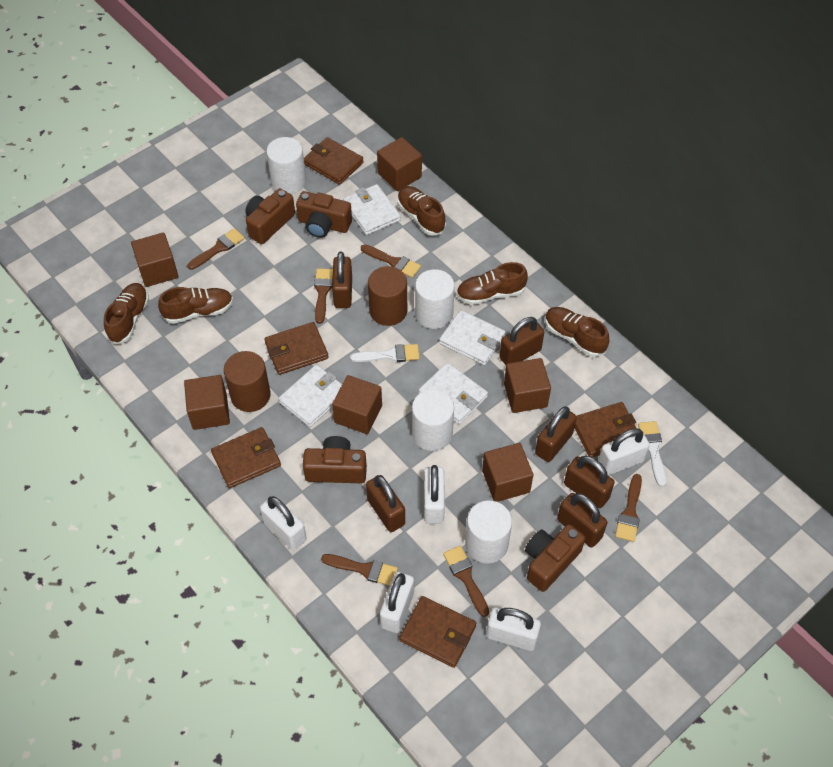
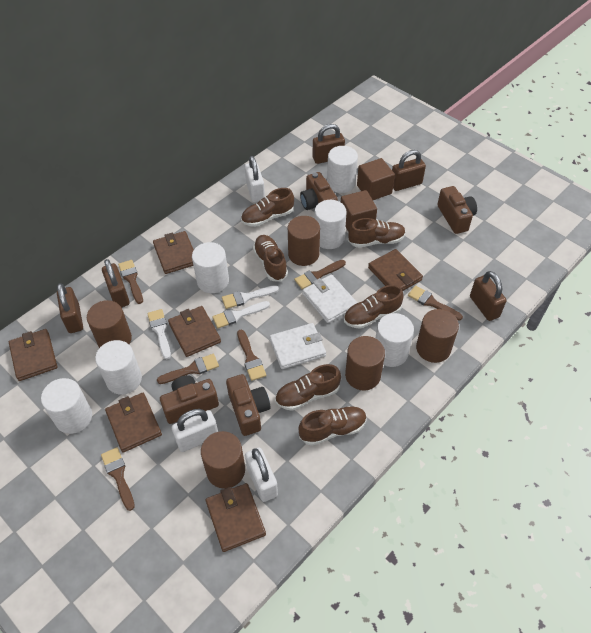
brown cube: 6 -> 2
brown cylinder: 2 -> 5
brown padlock: 6 -> 5
brown shoe: 5 -> 6
brown wallet: 5 -> 6
white brush: 2 -> 3
white cylinder: 4 -> 6
white padlock: 5 -> 3
white wallet: 4 -> 2

